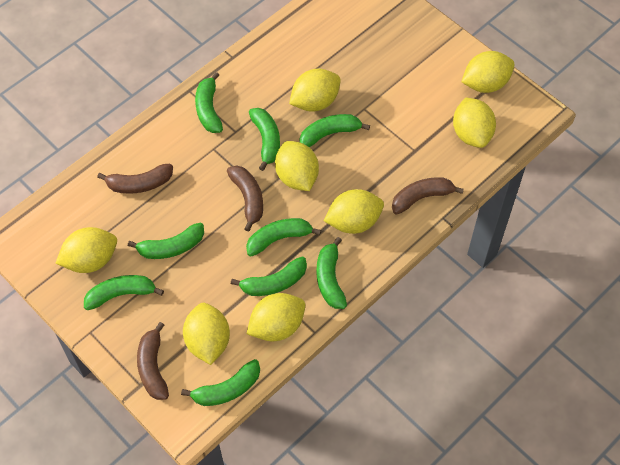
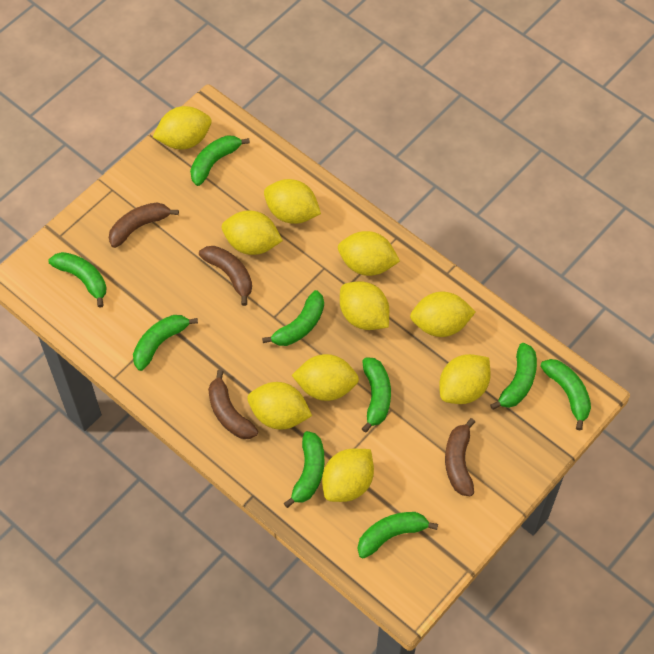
yellow lemon: 8 -> 10

